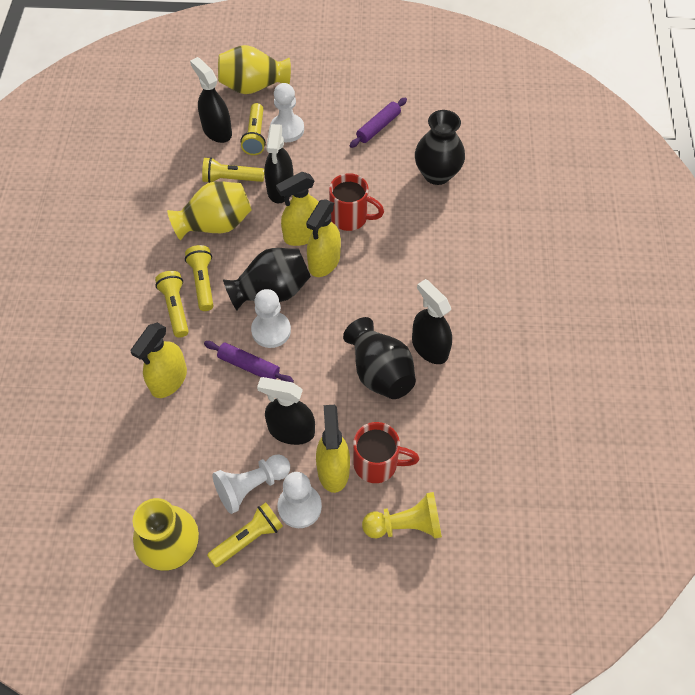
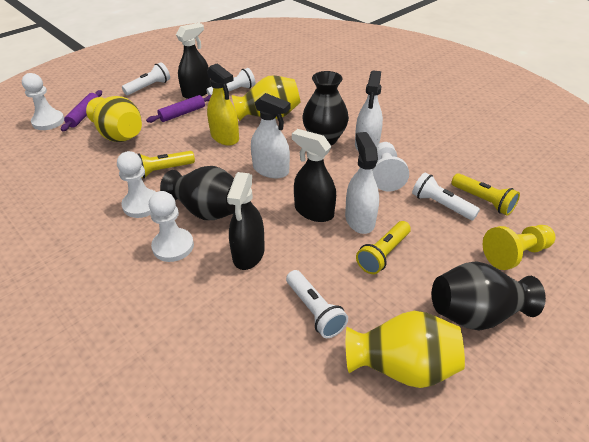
black spray bottle: 4 -> 3
red mug: 2 -> 0
white flashlight: 0 -> 4
white spray bottle: 0 -> 3
yellow flashlight: 5 -> 3
yellow spray bottle: 4 -> 1

